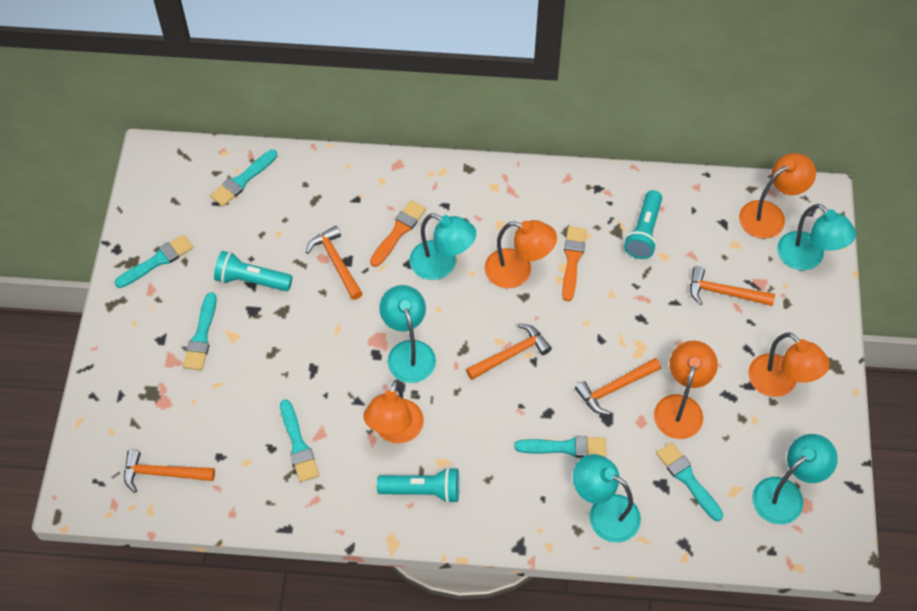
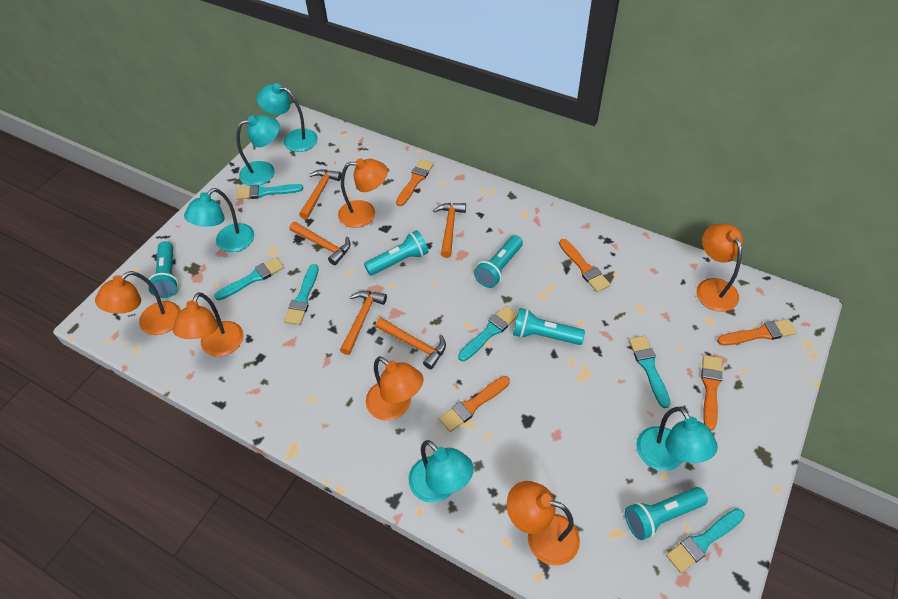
orange brush: 2 -> 5
orange lamp: 5 -> 6
turquoise flashlight: 3 -> 5

